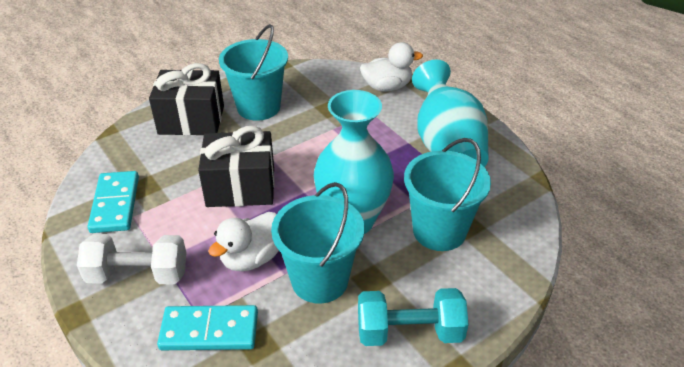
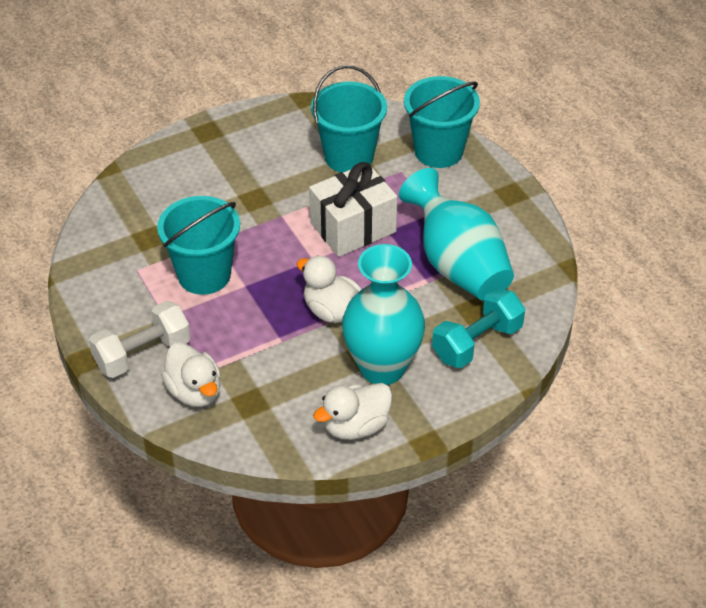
black gift: 2 -> 0
turquoise domino: 2 -> 0
white duck: 2 -> 3
white gift: 0 -> 1

